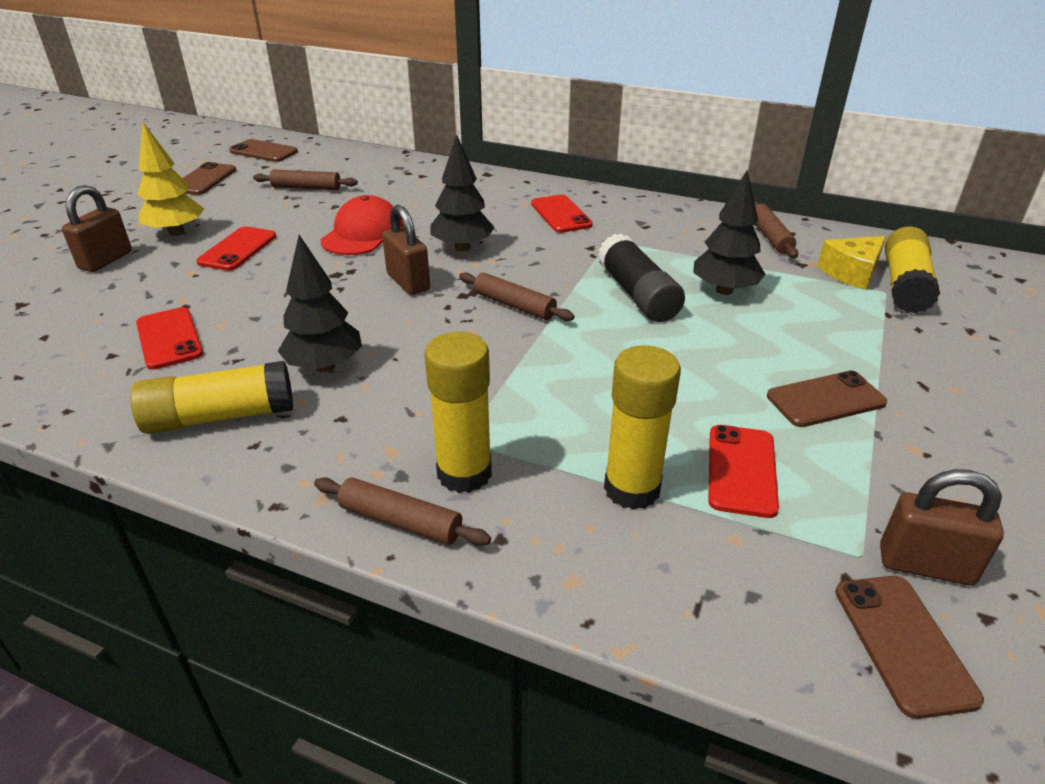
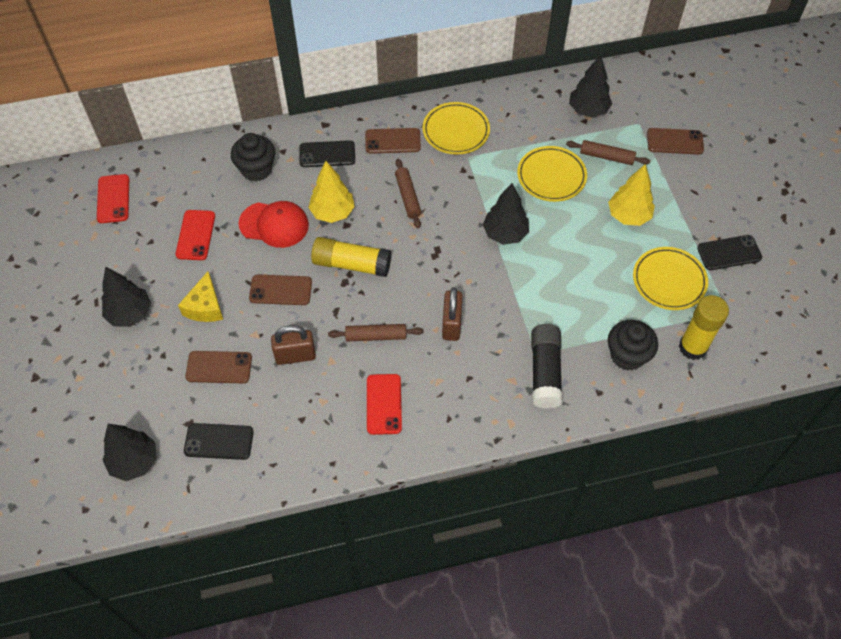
black cupcake: 0 -> 2
black phone: 0 -> 3
black tree: 3 -> 4
brown padlock: 3 -> 2
brown rolling pin: 4 -> 3
red phone: 4 -> 3
yellow glue stick: 4 -> 2
yellow plate: 0 -> 3
yellow tree: 1 -> 2

